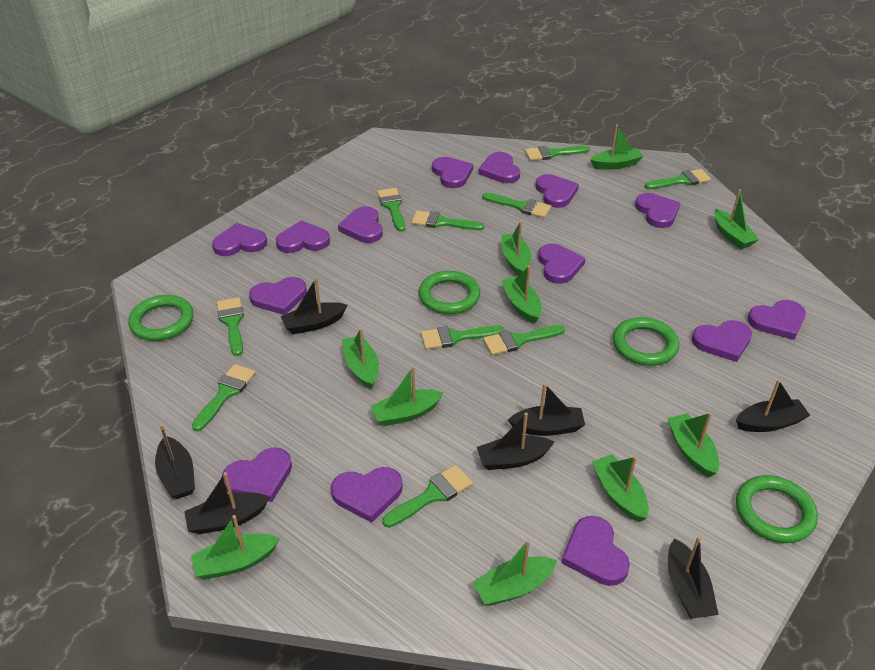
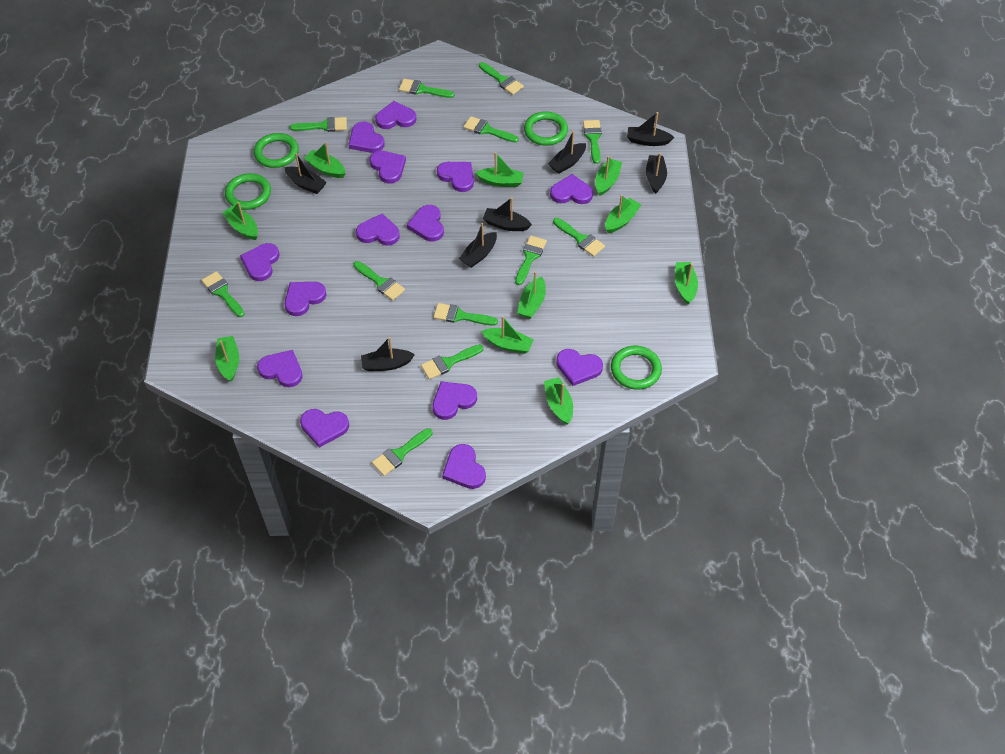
green brush: 10 -> 12

